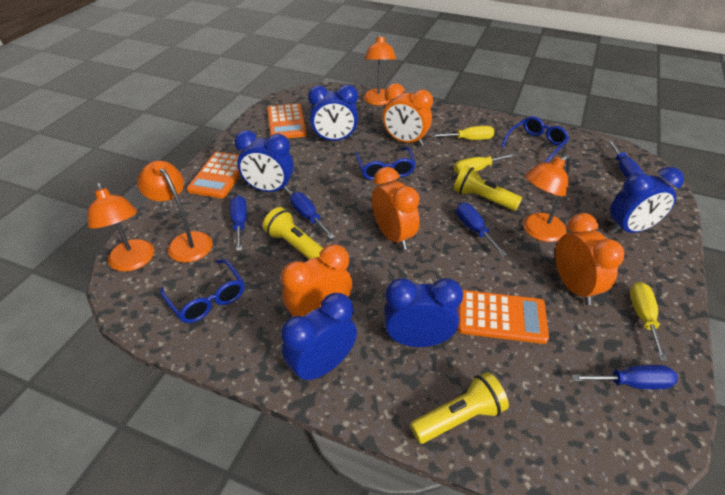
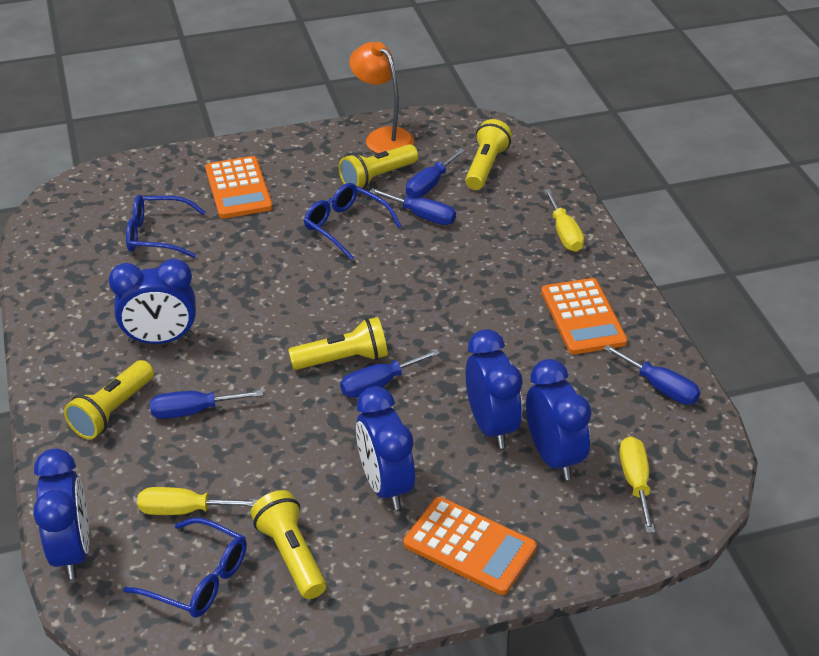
orange clock: 4 -> 0
orange lamp: 4 -> 1
yellow flashlight: 3 -> 5

